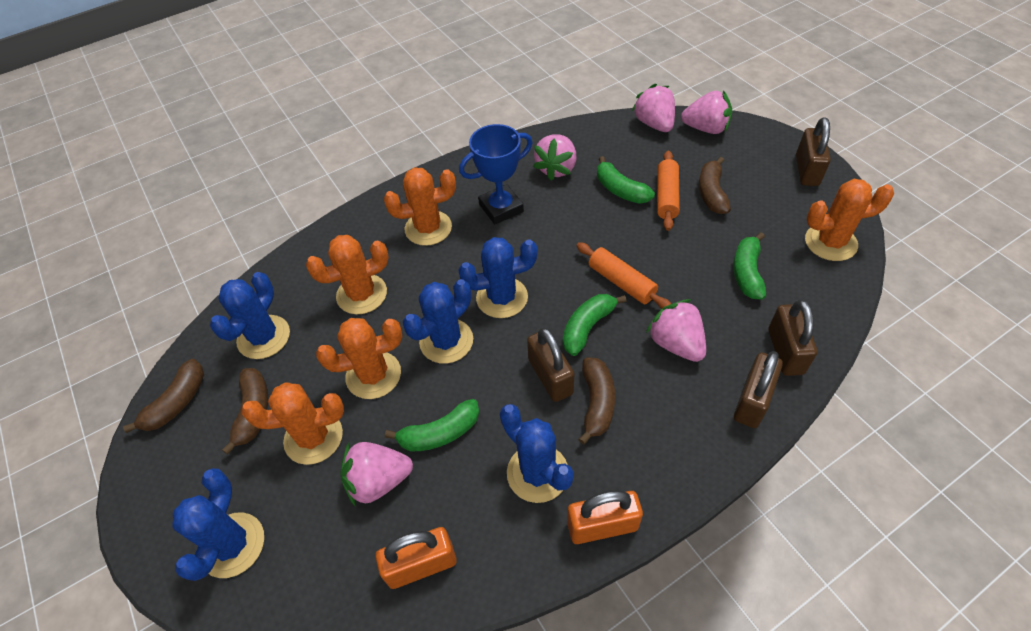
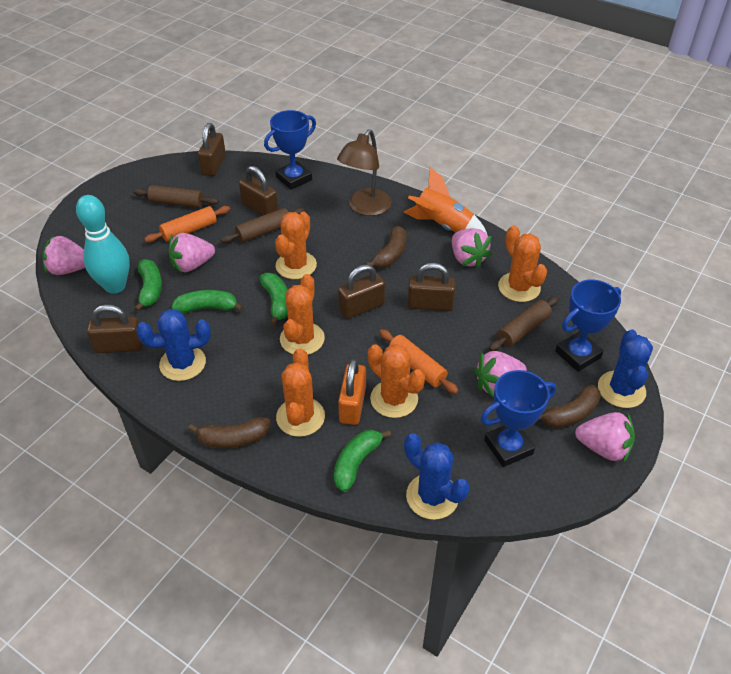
blue cactus: 5 -> 3
blue trophy: 1 -> 3
brown banana: 4 -> 3
brown lamp: 0 -> 1
brown padlock: 4 -> 5
brown rolling pin: 0 -> 3
orange padlock: 2 -> 1
orange rocket: 0 -> 1
turquoise bowling pin: 0 -> 1

